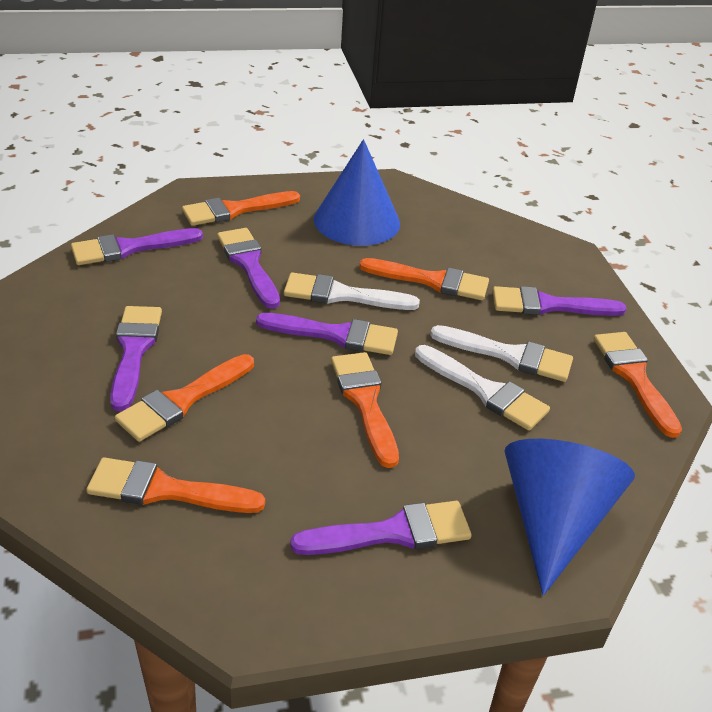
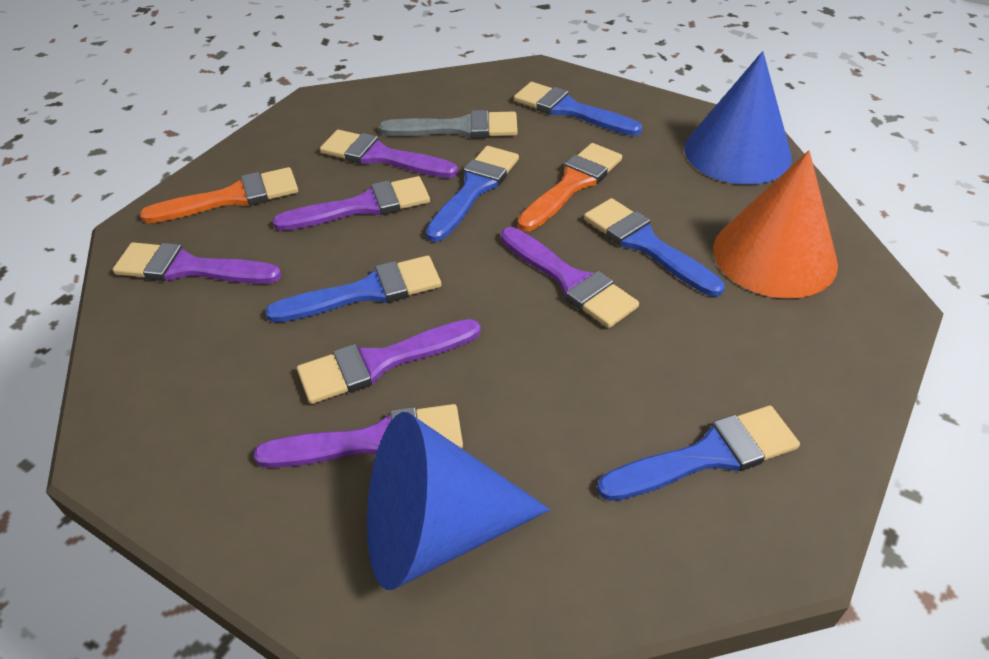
blue brush: 0 -> 5
grey brush: 0 -> 1
orange brush: 6 -> 2
orange cone: 0 -> 1
white brush: 3 -> 0

